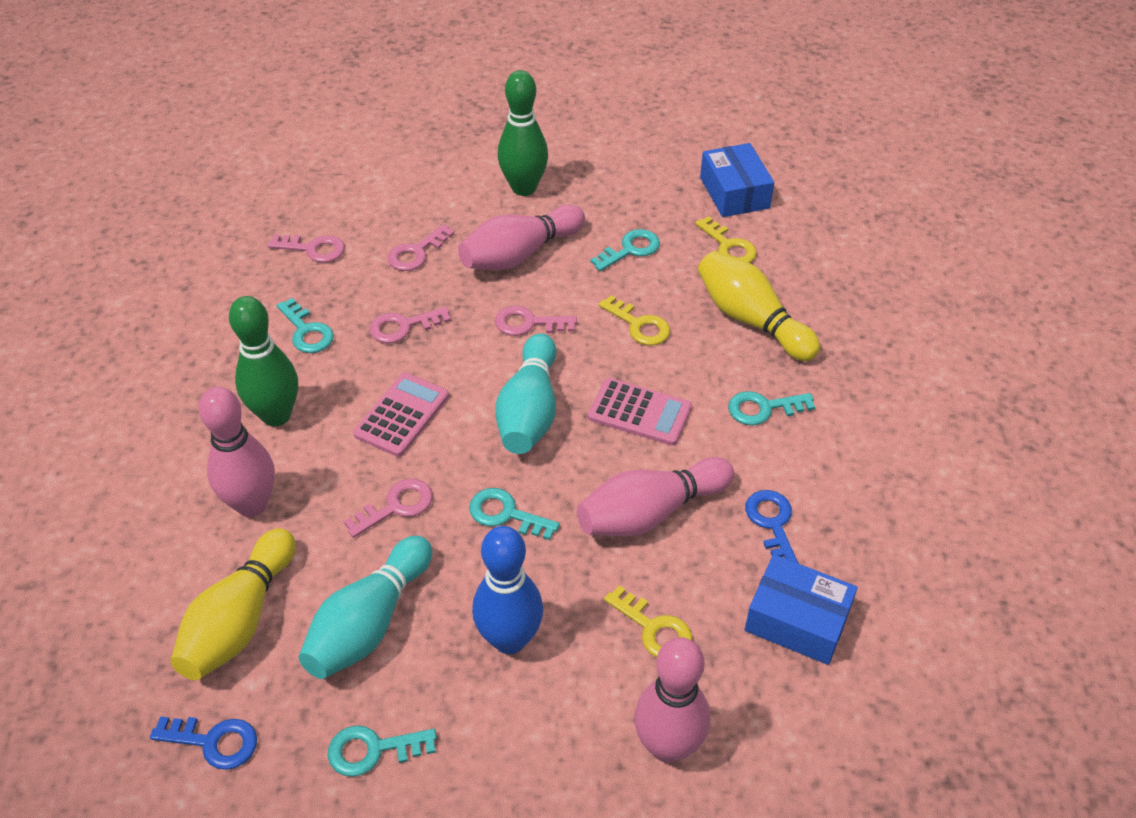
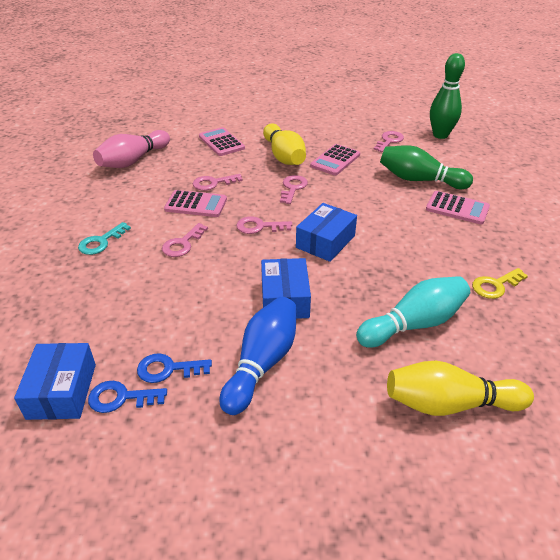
blue box: 2 -> 3
pink bowling pin: 4 -> 1
pink calculator: 2 -> 4
turquoise bowling pin: 2 -> 1
turquoise key: 5 -> 1
yellow key: 3 -> 1

